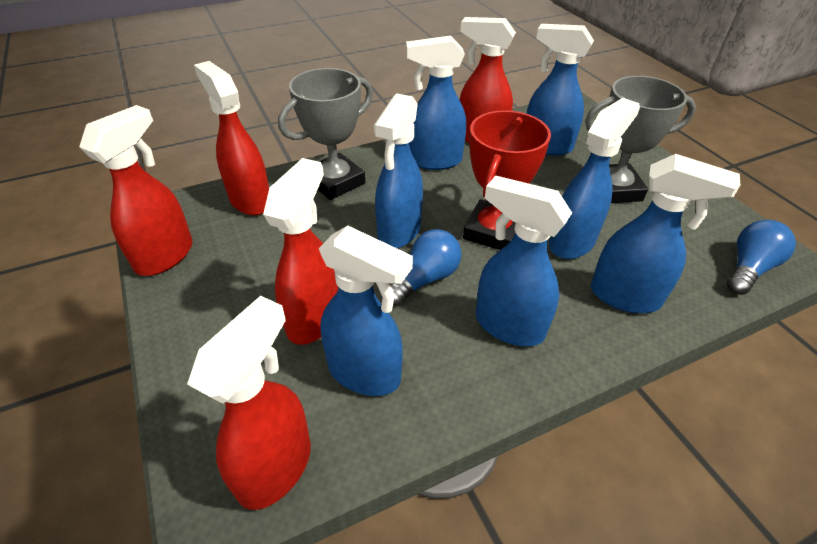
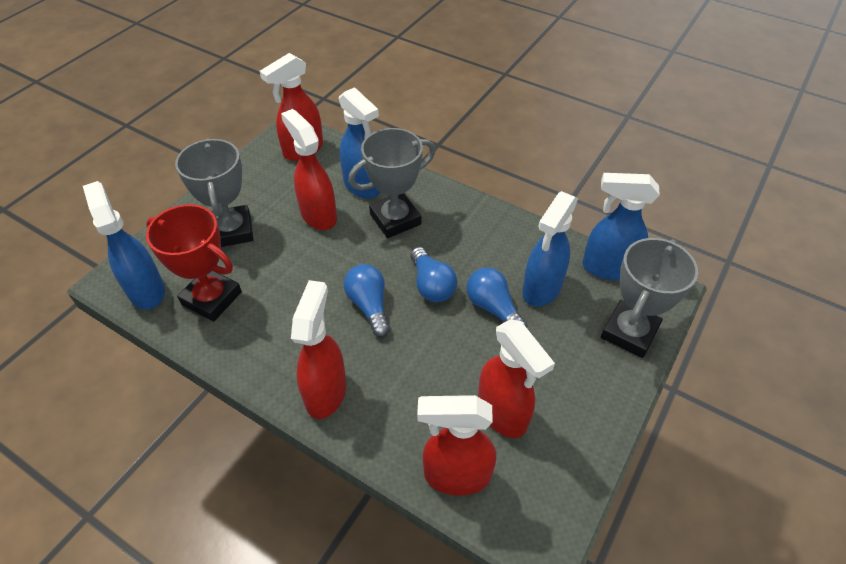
blue light bulb: 2 -> 3
blue spray bottle: 7 -> 4
grey trophy: 2 -> 3

